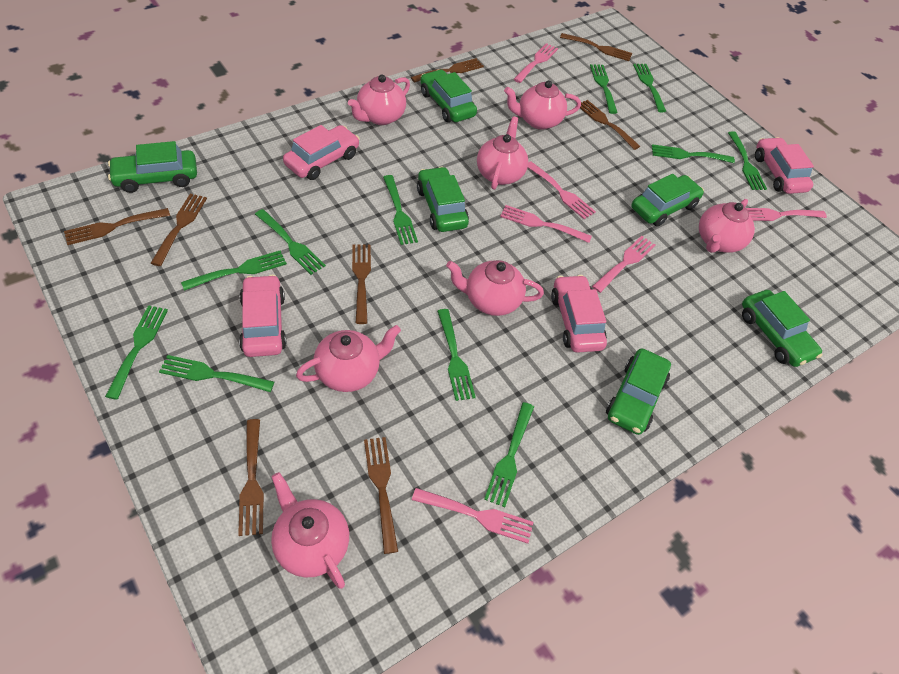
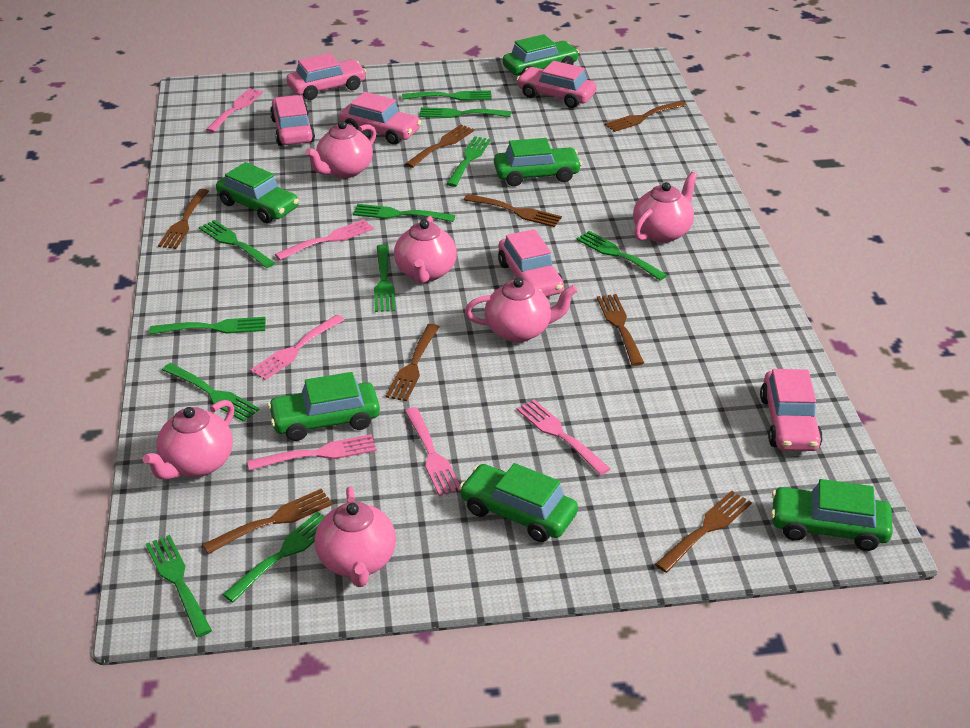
pink car: 4 -> 6
pink teapot: 7 -> 6

